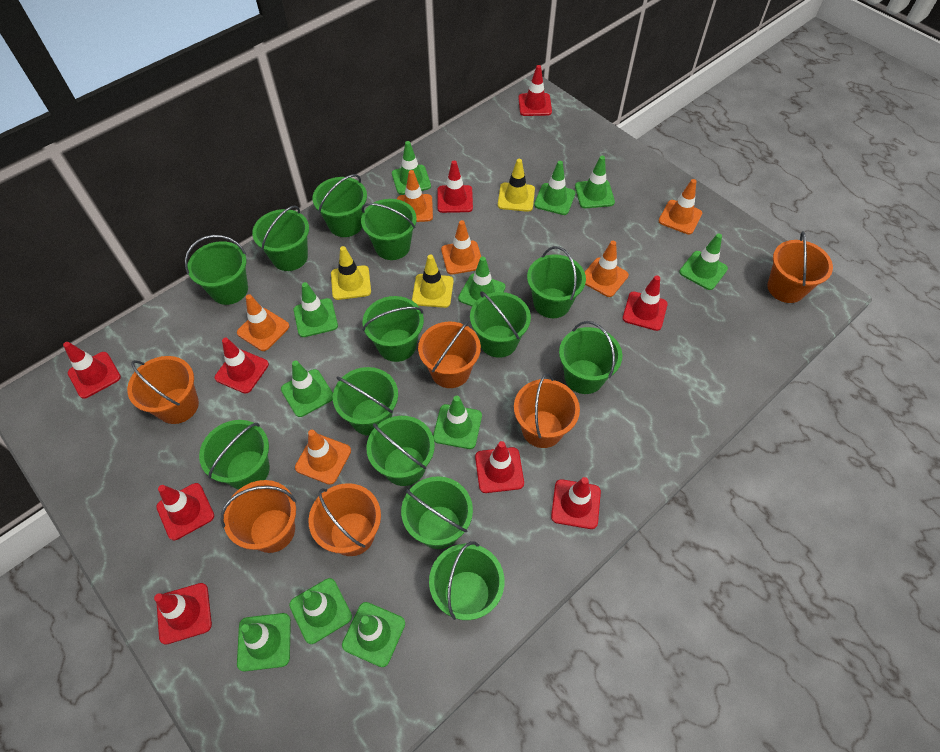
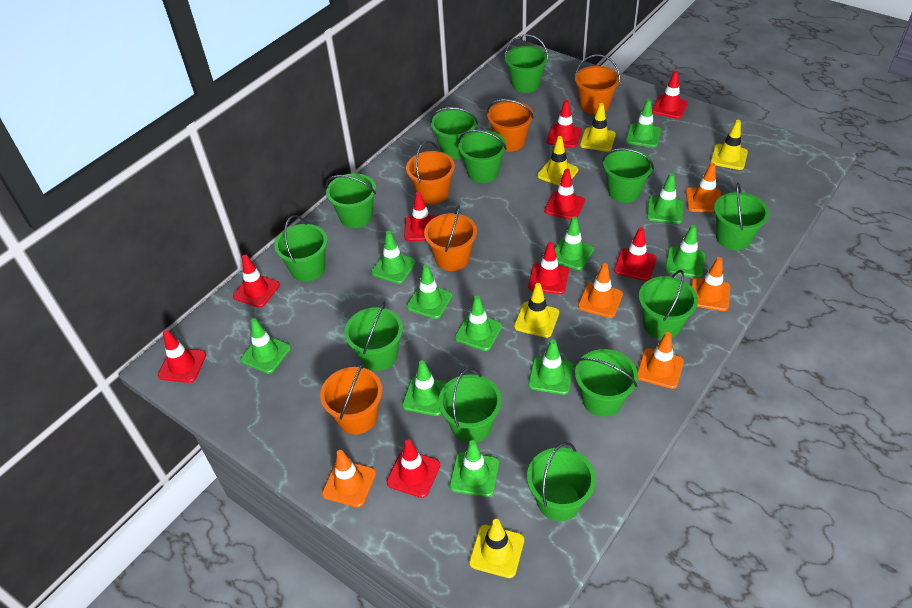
green bucket: 13 -> 12
orange bucket: 6 -> 5
orange traffic cone: 6 -> 5
yellow traffic cone: 3 -> 5

